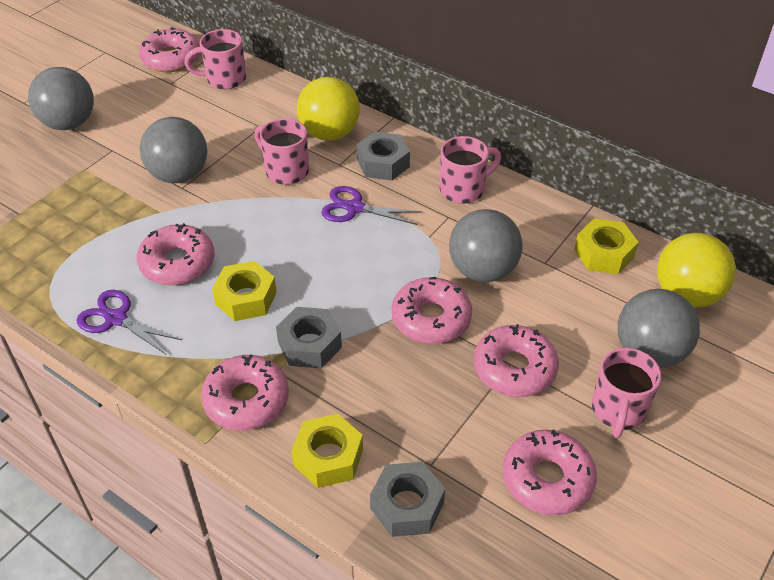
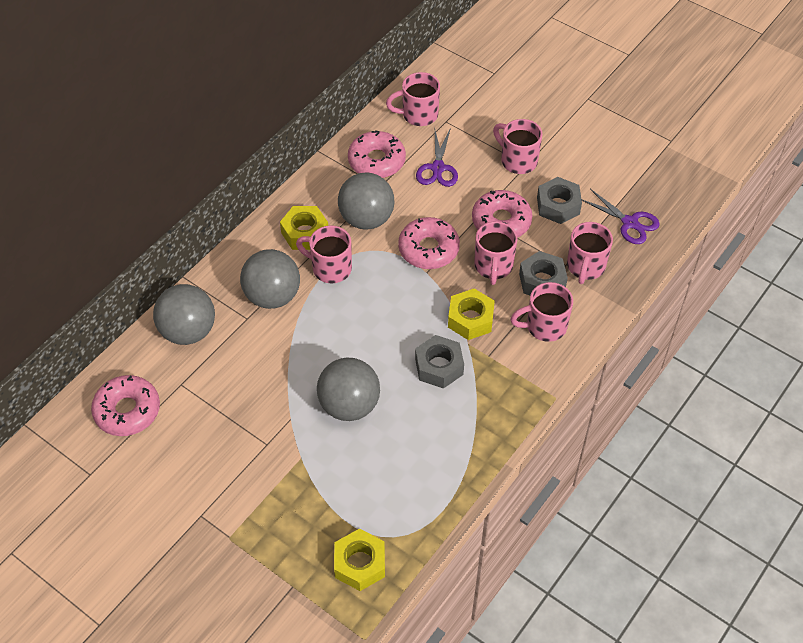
pink donut: 6 -> 4
pink mug: 4 -> 6
yellow ball: 2 -> 0

